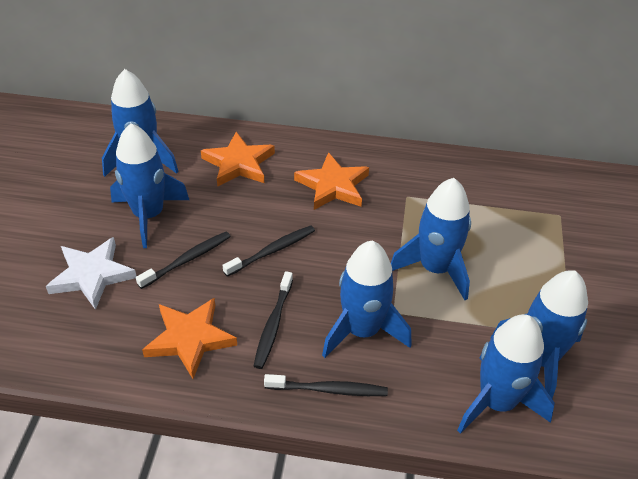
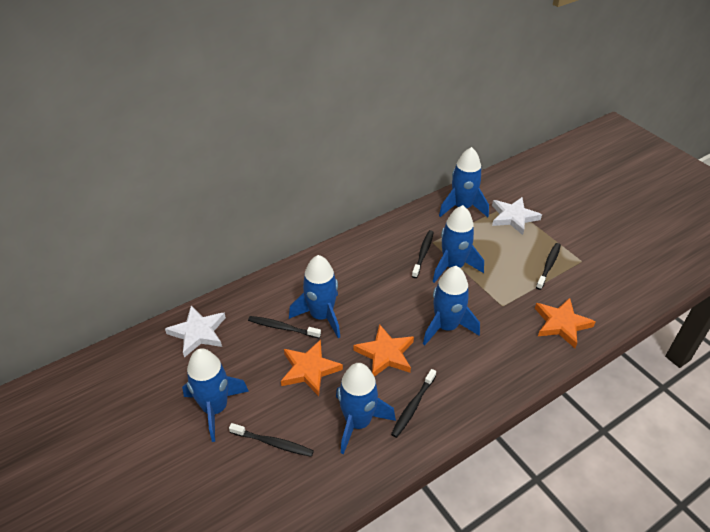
black toothbrush: 4 -> 5
white star: 1 -> 2

